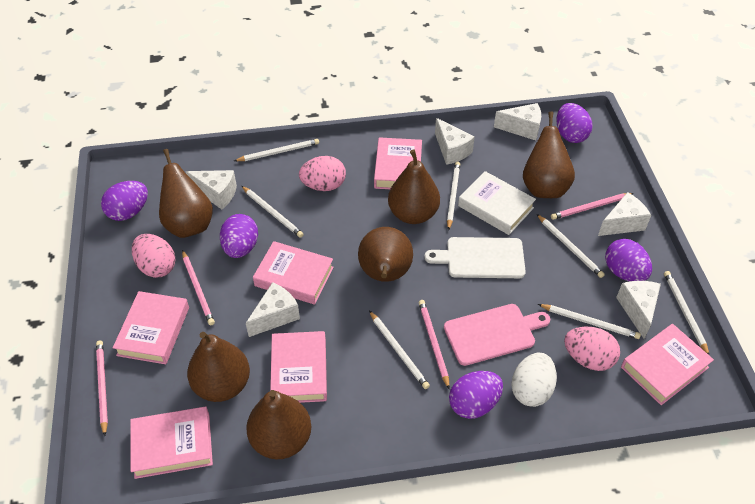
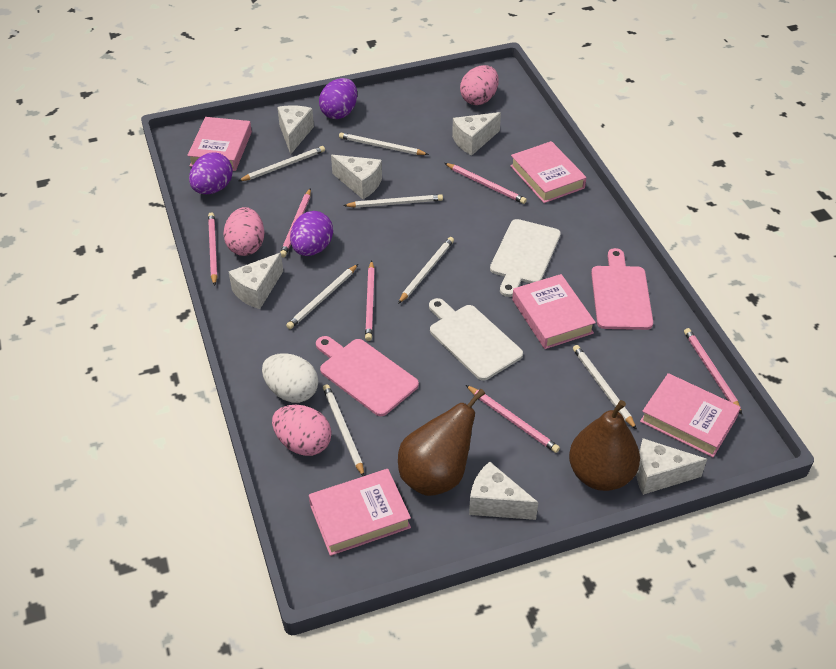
brown pear: 6 -> 2
pink book: 6 -> 5
pink cutting board: 1 -> 2
pink pencil: 4 -> 6
purple egg: 5 -> 3
white book: 1 -> 0
white cutting board: 1 -> 2

